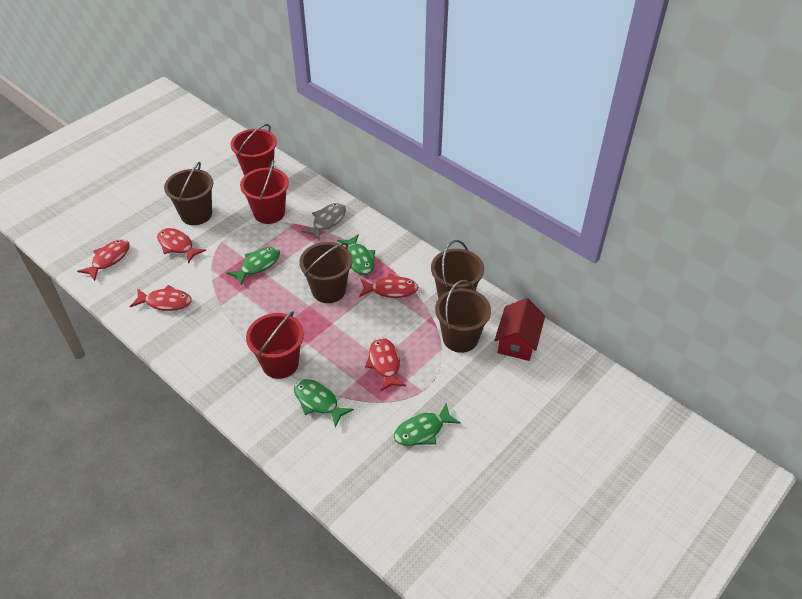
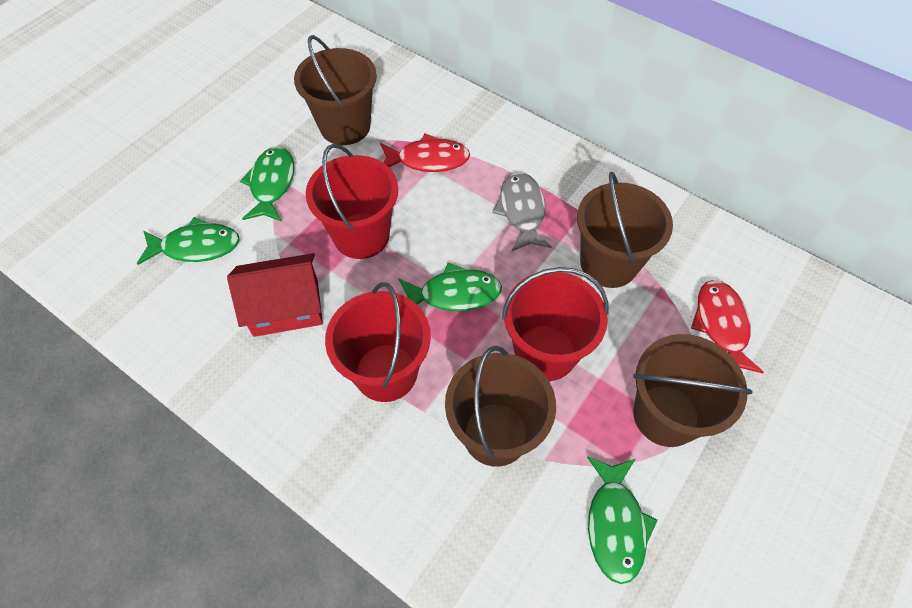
red fish: 5 -> 2

